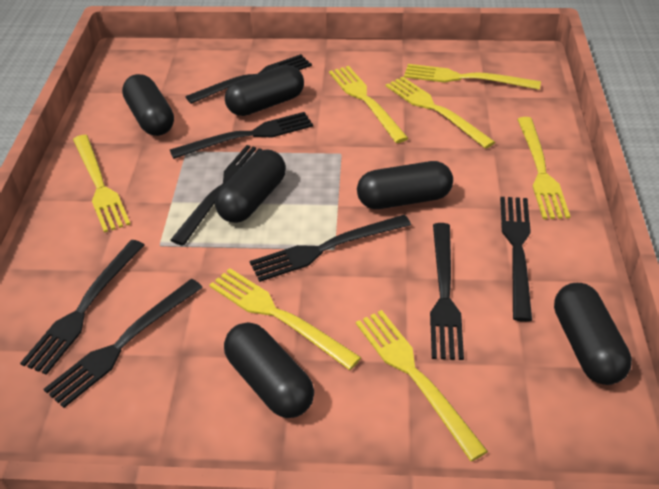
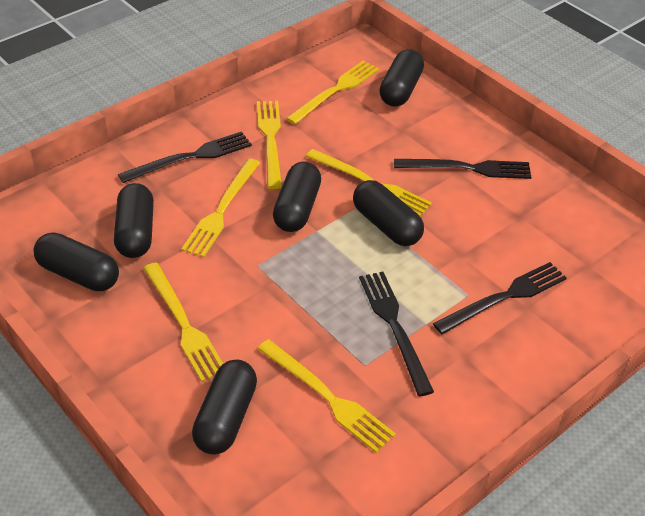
black fork: 8 -> 4
yellow fork: 7 -> 6

